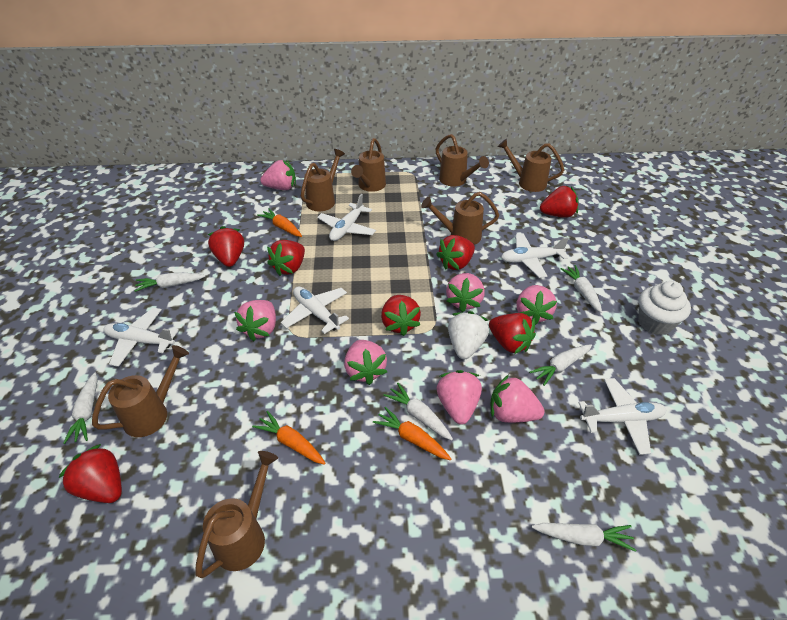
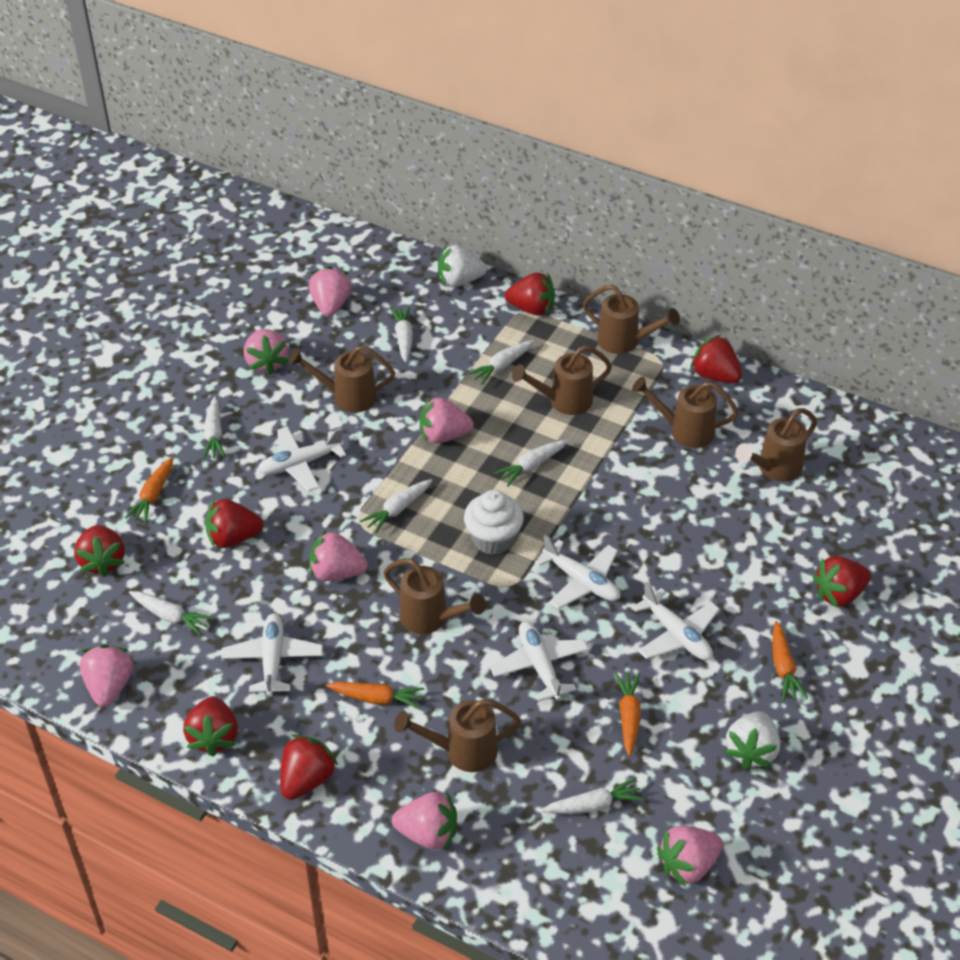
orange carrot: 3 -> 4
white carrot: 6 -> 7
white strawberry: 1 -> 2

